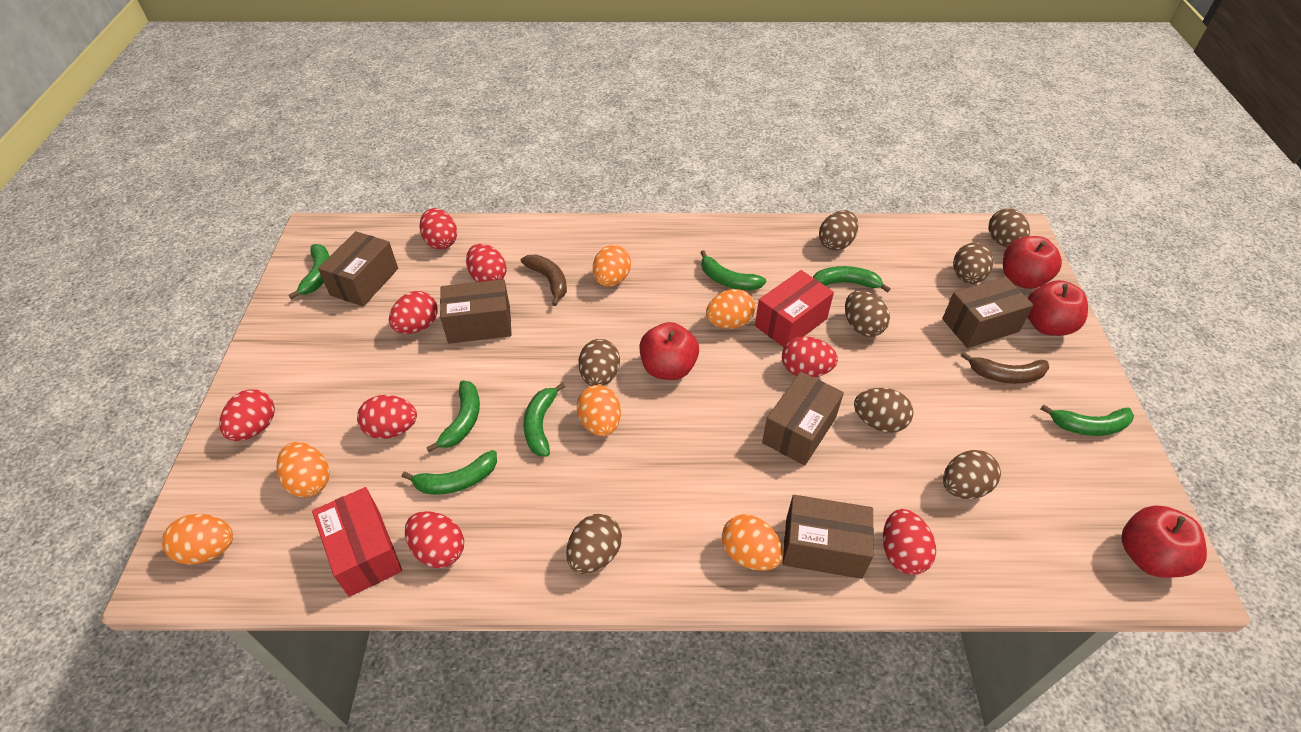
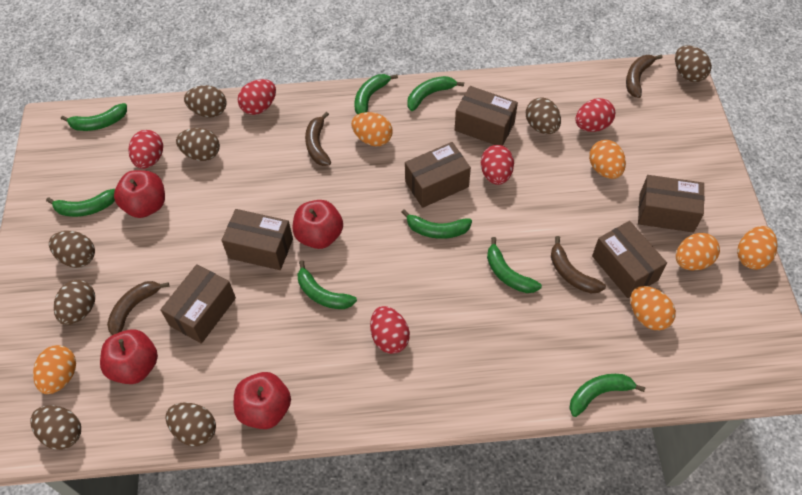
brown banana: 2 -> 4
brown box: 5 -> 6
green banana: 7 -> 8
red box: 2 -> 0
red egg: 8 -> 5

